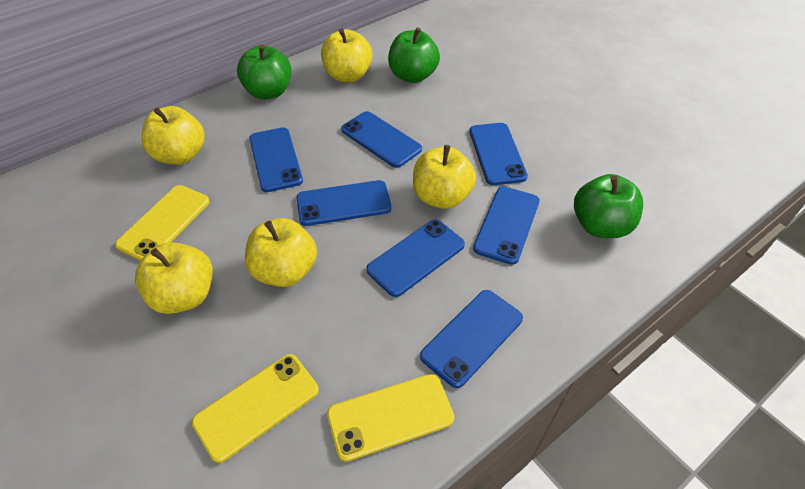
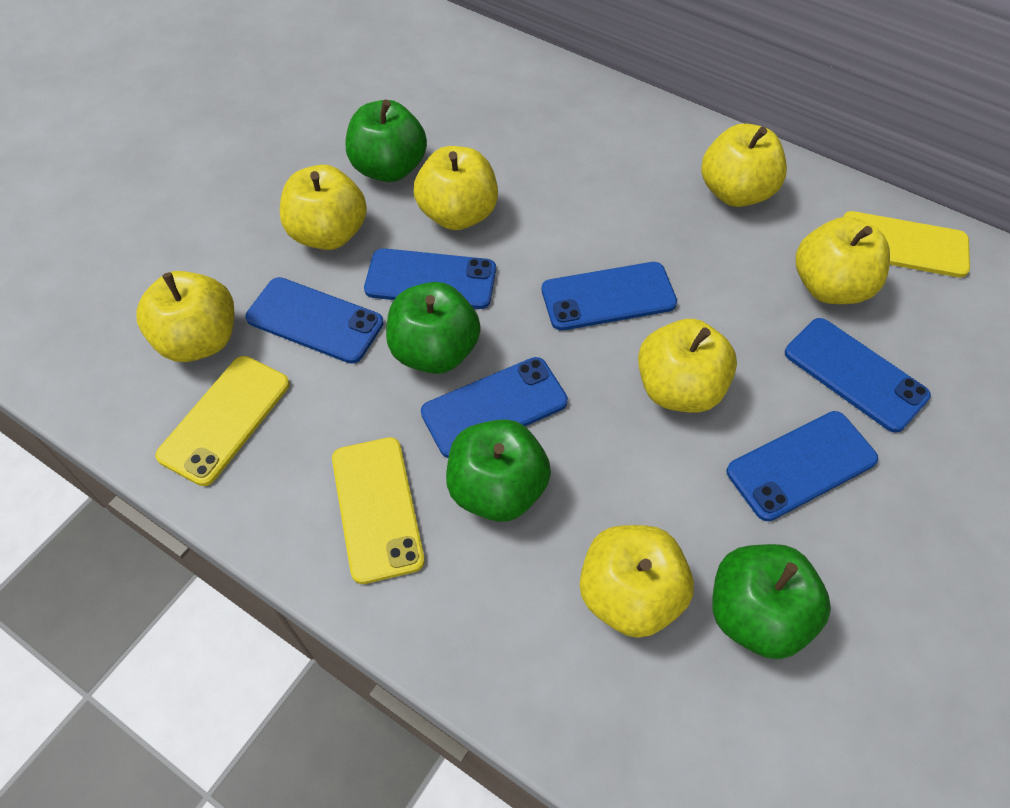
blue phone: 7 -> 6
green apple: 3 -> 4
yellow apple: 5 -> 7

